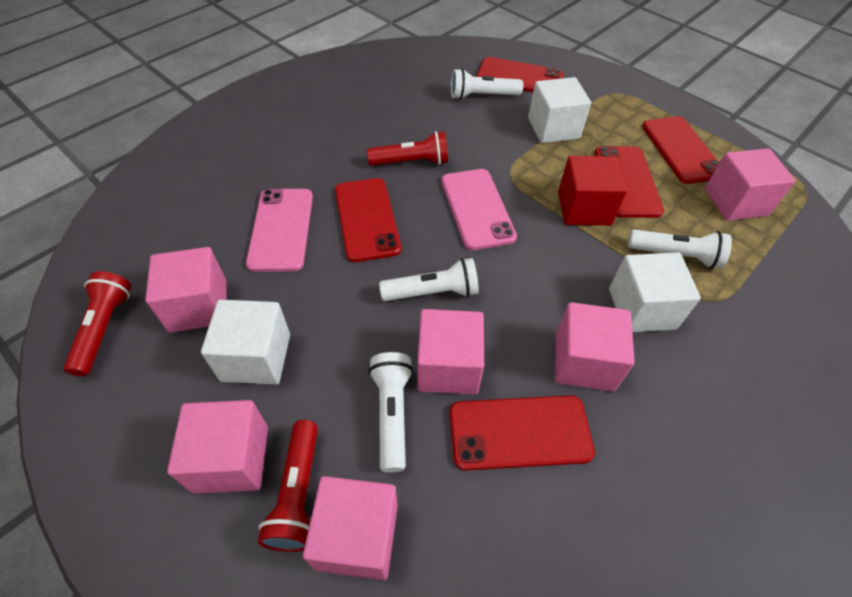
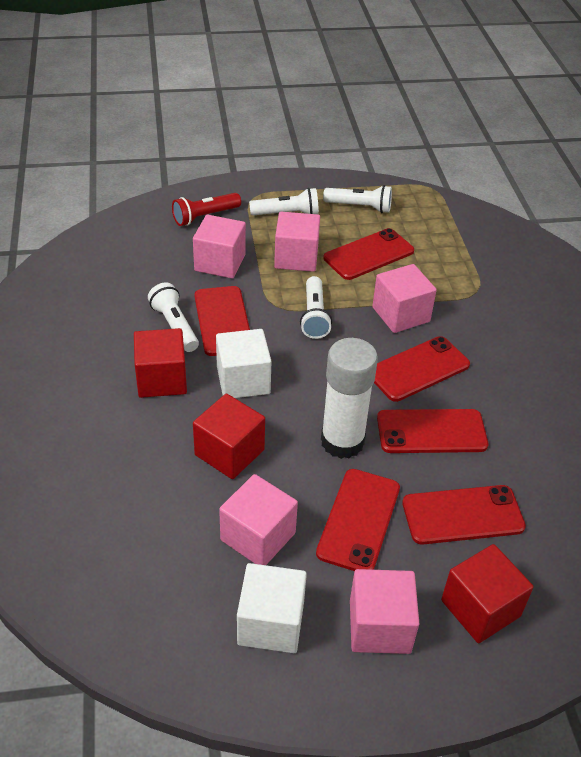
pink cube: 6 -> 5
pink phone: 2 -> 0
red cube: 1 -> 3
red flashlight: 3 -> 1
red phone: 5 -> 6
white cube: 3 -> 2
white glue stick: 0 -> 1

